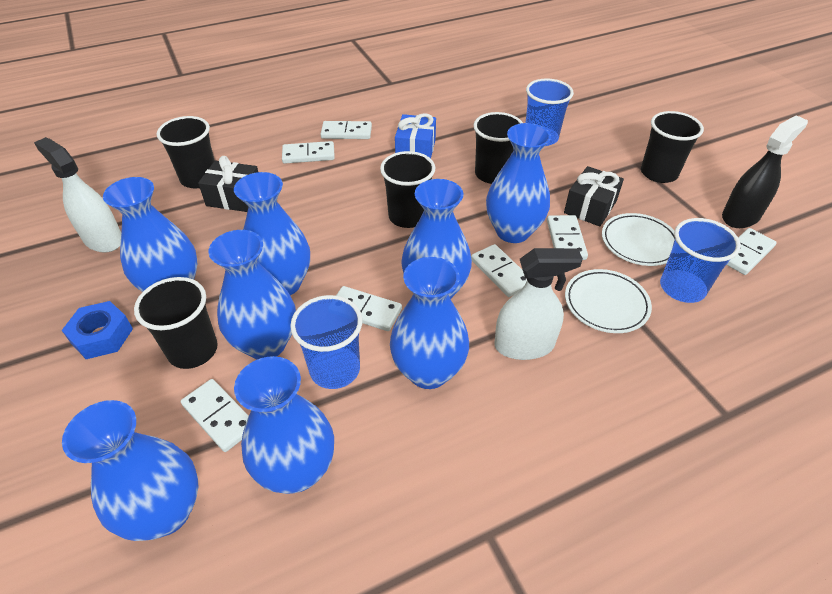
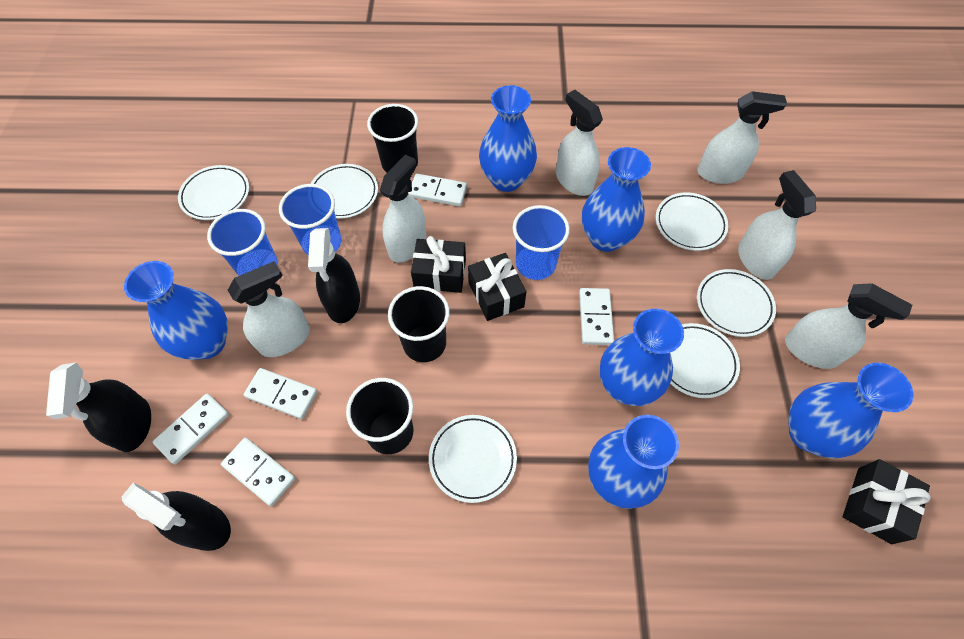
black cup: 5 -> 3
black gift: 2 -> 3
black spray bottle: 1 -> 3
blue gift: 1 -> 0
blue nut: 1 -> 0
blue vase: 8 -> 6
white domino: 7 -> 5
white plate: 2 -> 6
white spray bottle: 2 -> 6

